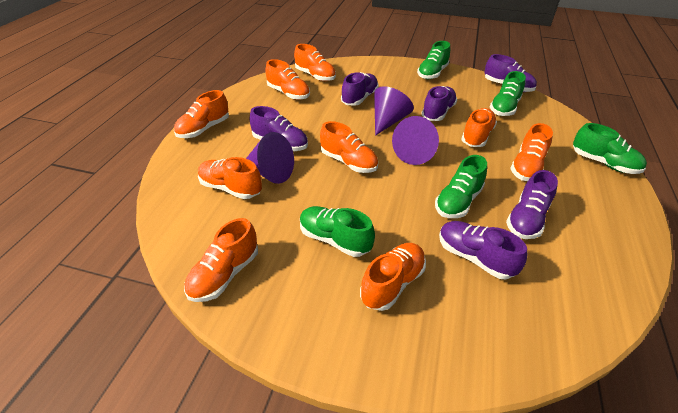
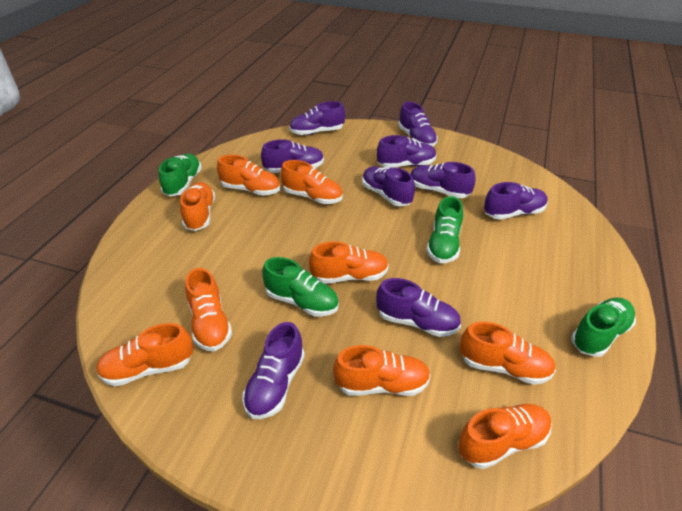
green shoe: 5 -> 4
purple cone: 3 -> 0
purple shoe: 6 -> 9

